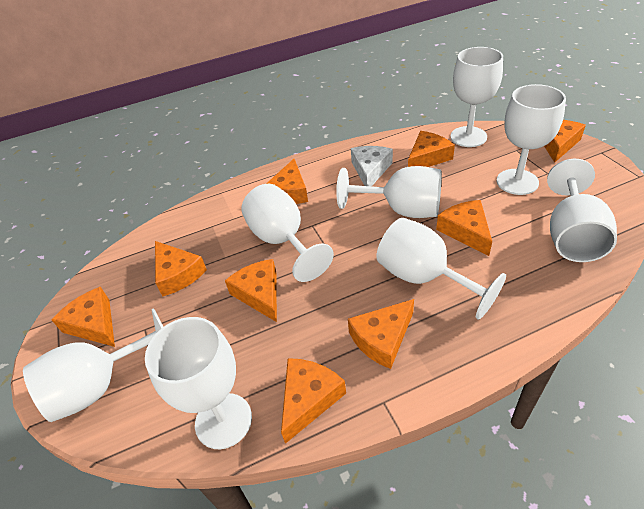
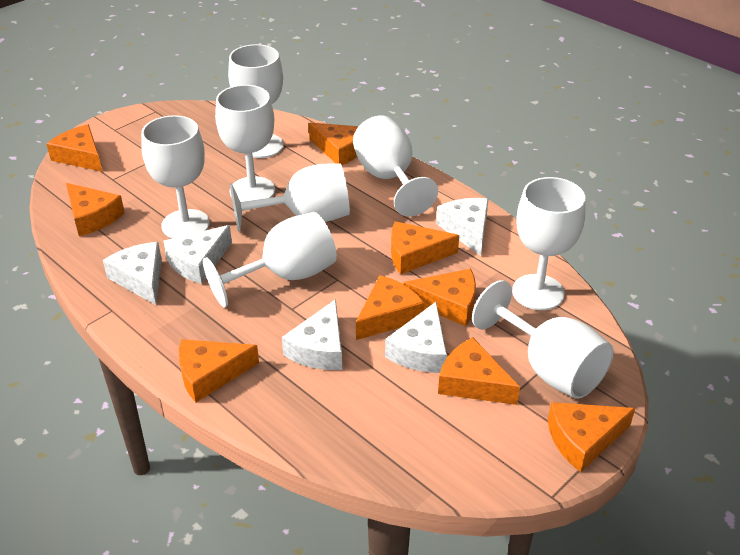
white cheese: 1 -> 5

